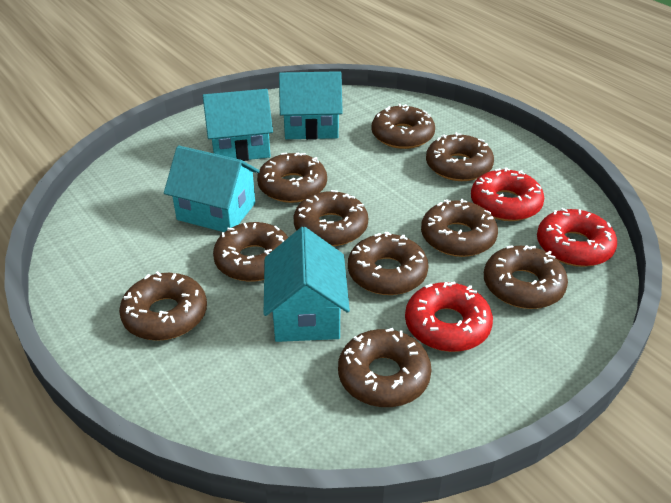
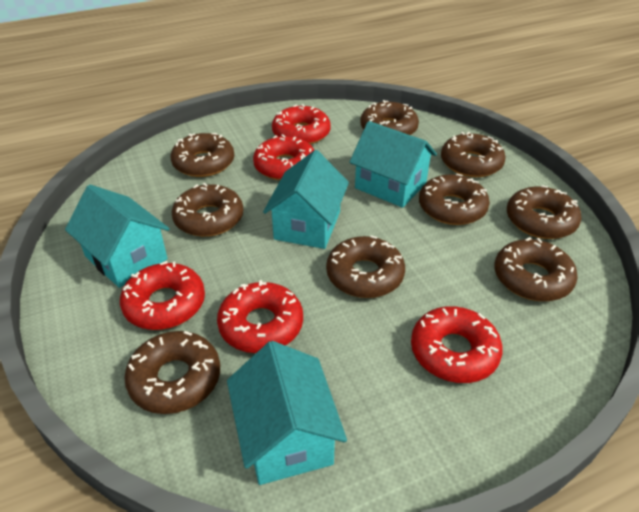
brown donut: 10 -> 9
red donut: 3 -> 5

